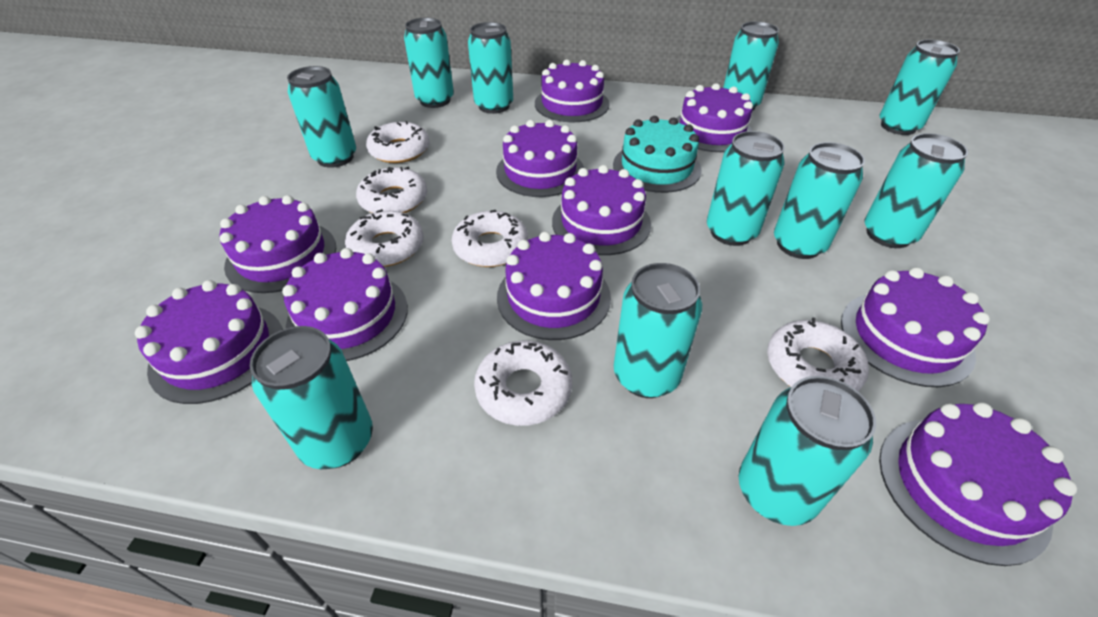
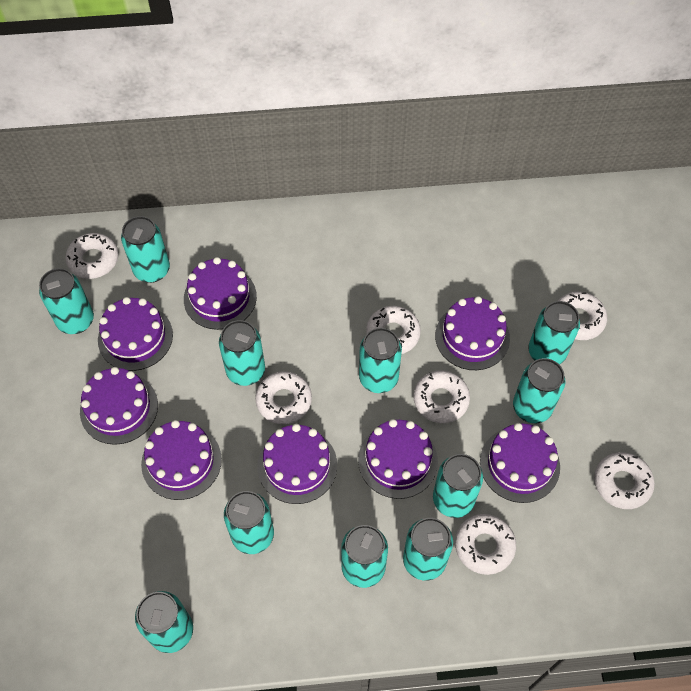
purple cake: 10 -> 8
turquoise cake: 1 -> 0
white donut: 6 -> 7

